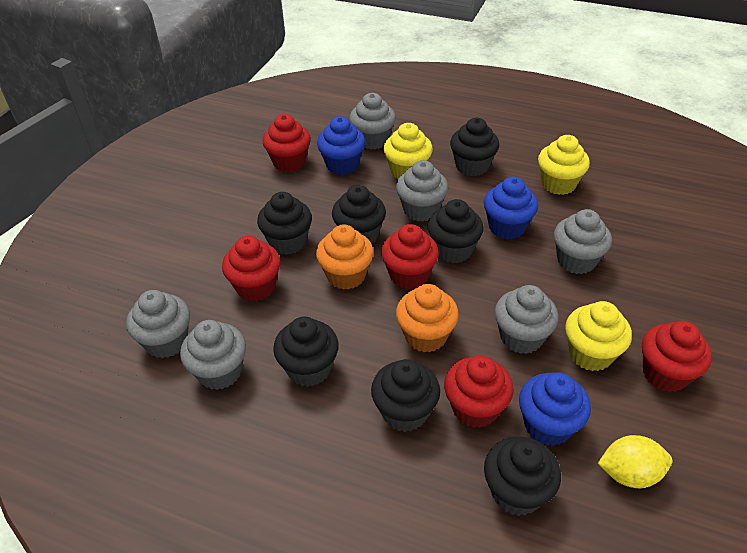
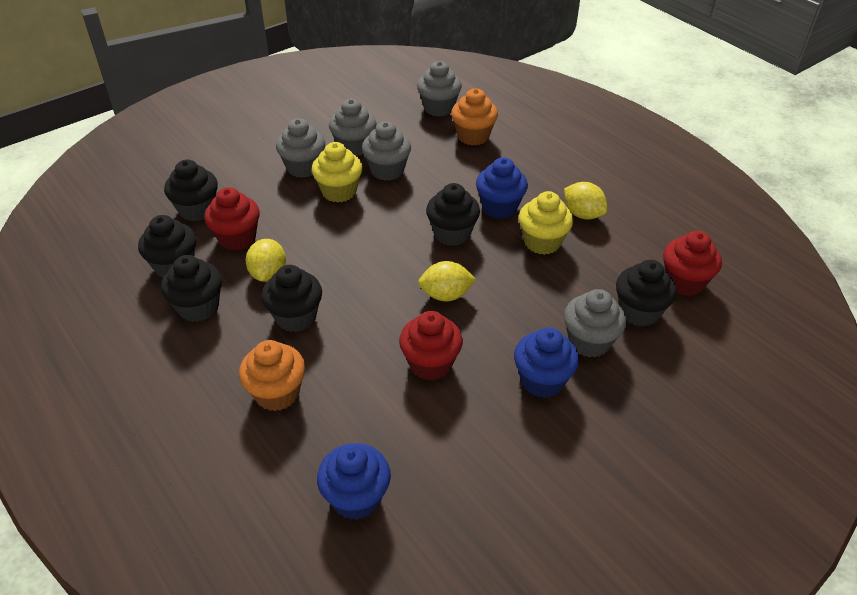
black cupcake: 7 -> 6
grey cupcake: 6 -> 5
red cupcake: 5 -> 3
yellow cupcake: 3 -> 2
yellow lemon: 1 -> 3

